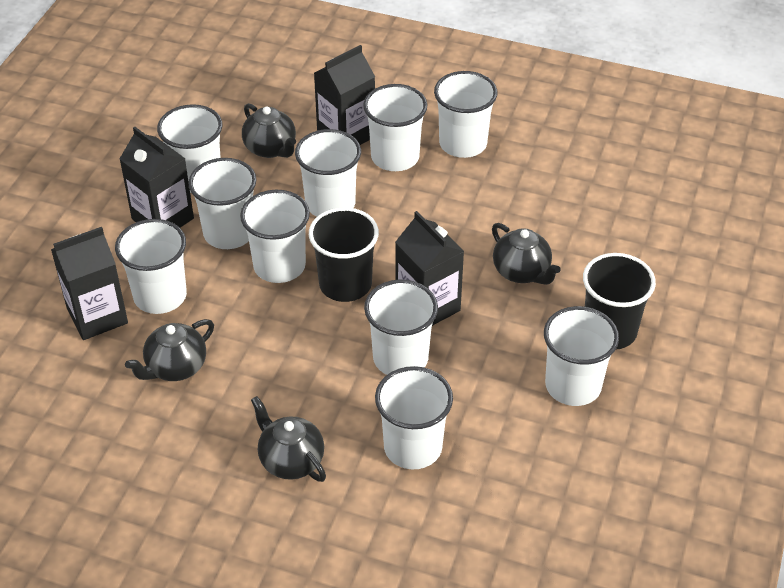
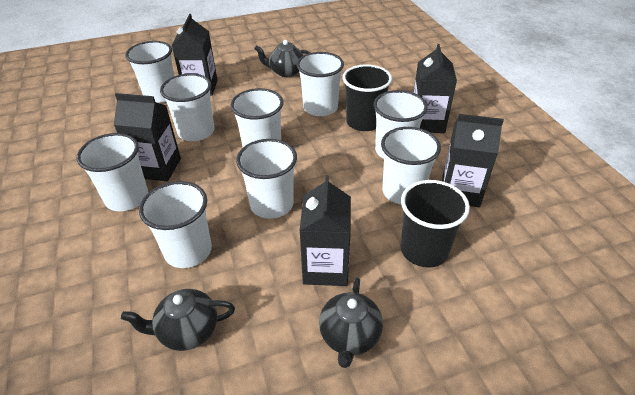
black carton: 4 -> 5
black teapot: 4 -> 3
white cup: 10 -> 9

